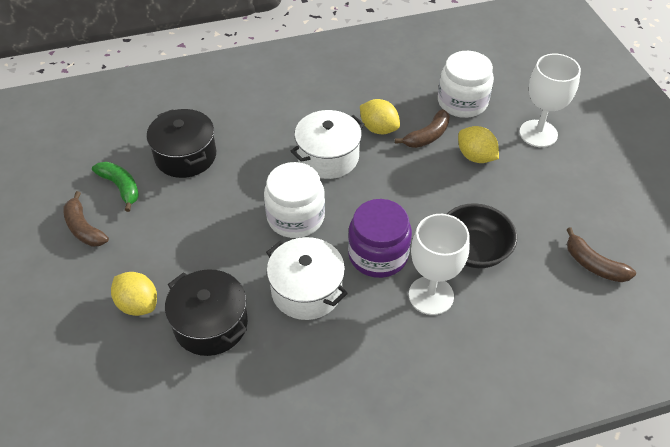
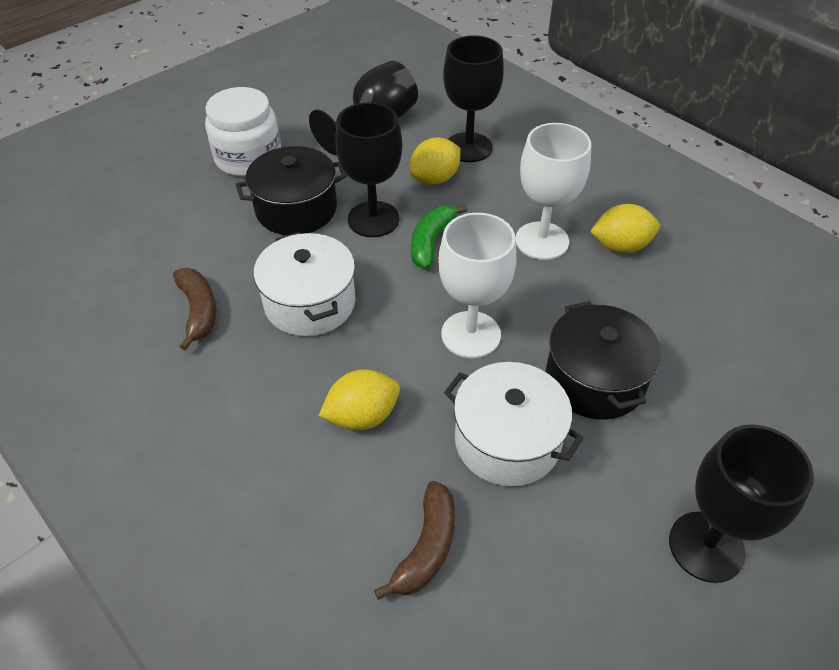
black bowl: 1 -> 0
black goblet: 0 -> 4
brown banana: 3 -> 2
purple jar: 1 -> 0
white jar: 2 -> 1

